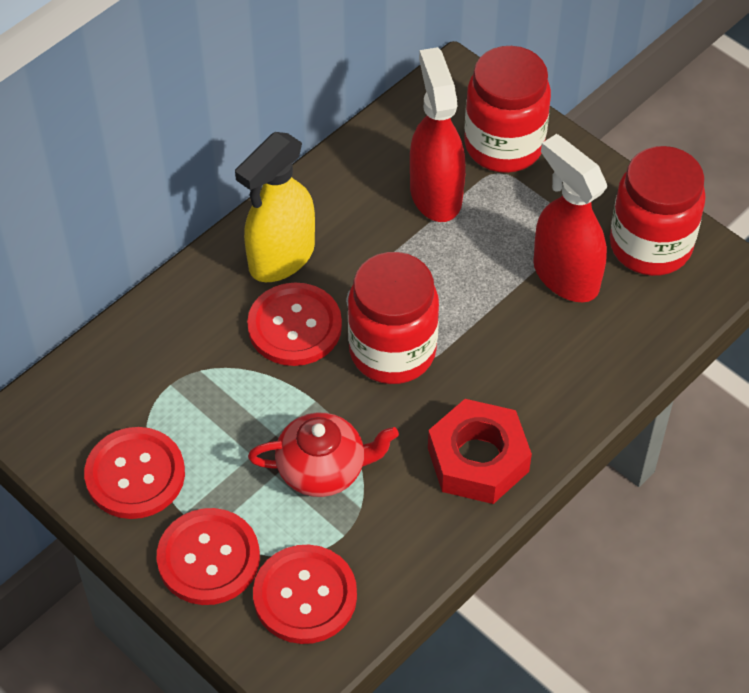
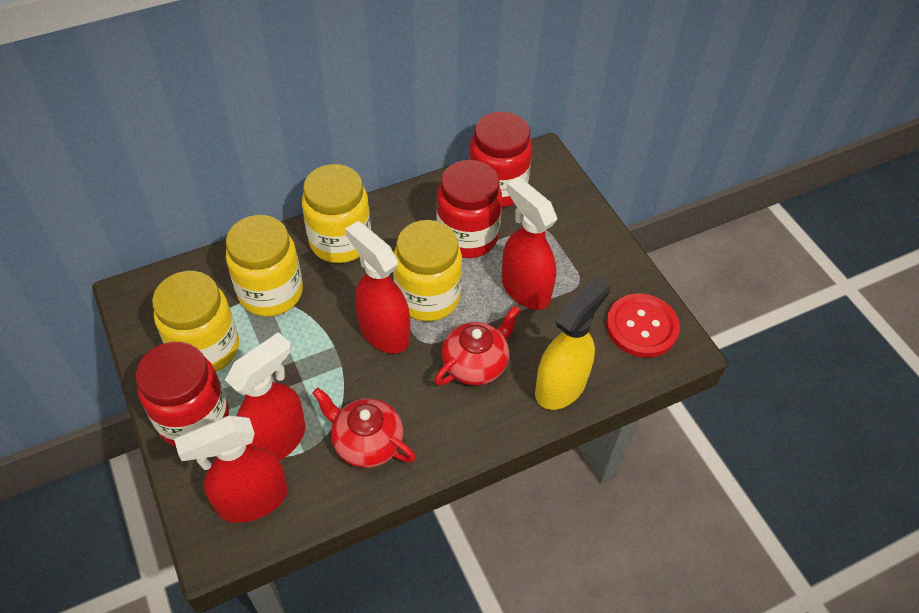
red button: 4 -> 1
red nut: 1 -> 0
red spray bottle: 2 -> 4
red teapot: 1 -> 2
yellow jar: 0 -> 4

